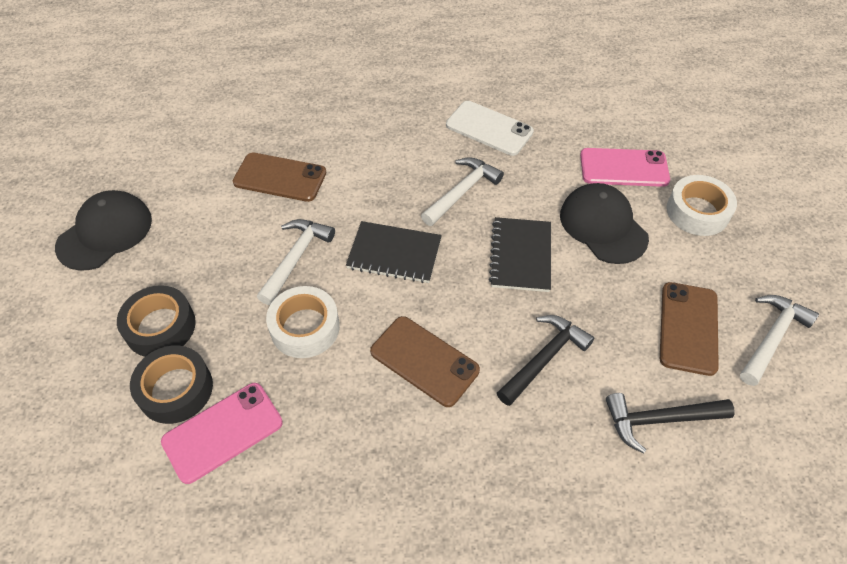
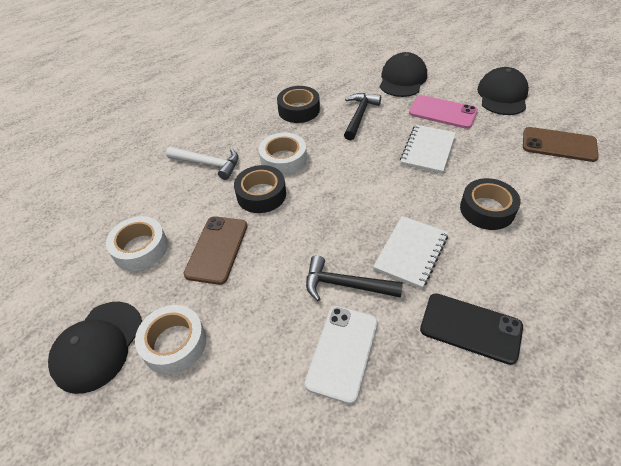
black cap: 2 -> 3
black notebook: 2 -> 0
black phone: 0 -> 1
black tape: 2 -> 3
brown phone: 3 -> 2
pink phone: 2 -> 1
white hammer: 3 -> 1
white notebook: 0 -> 2
white tape: 2 -> 3

